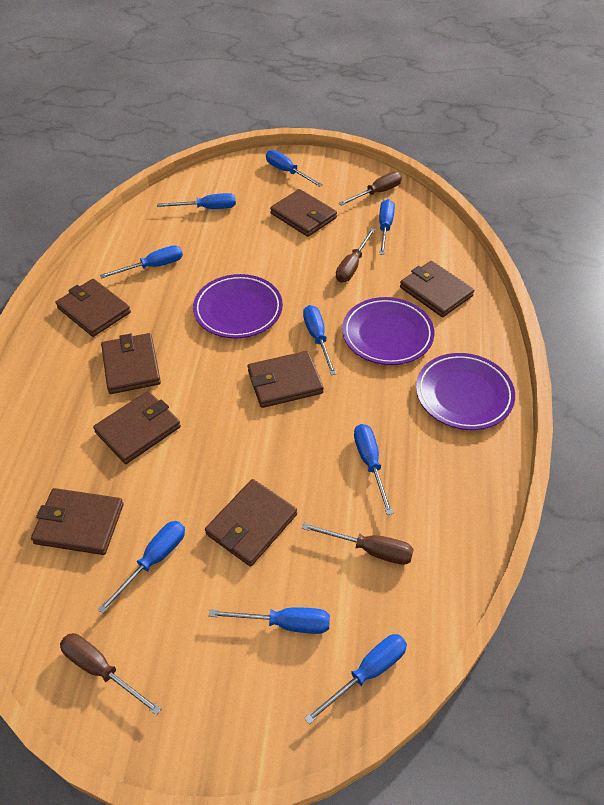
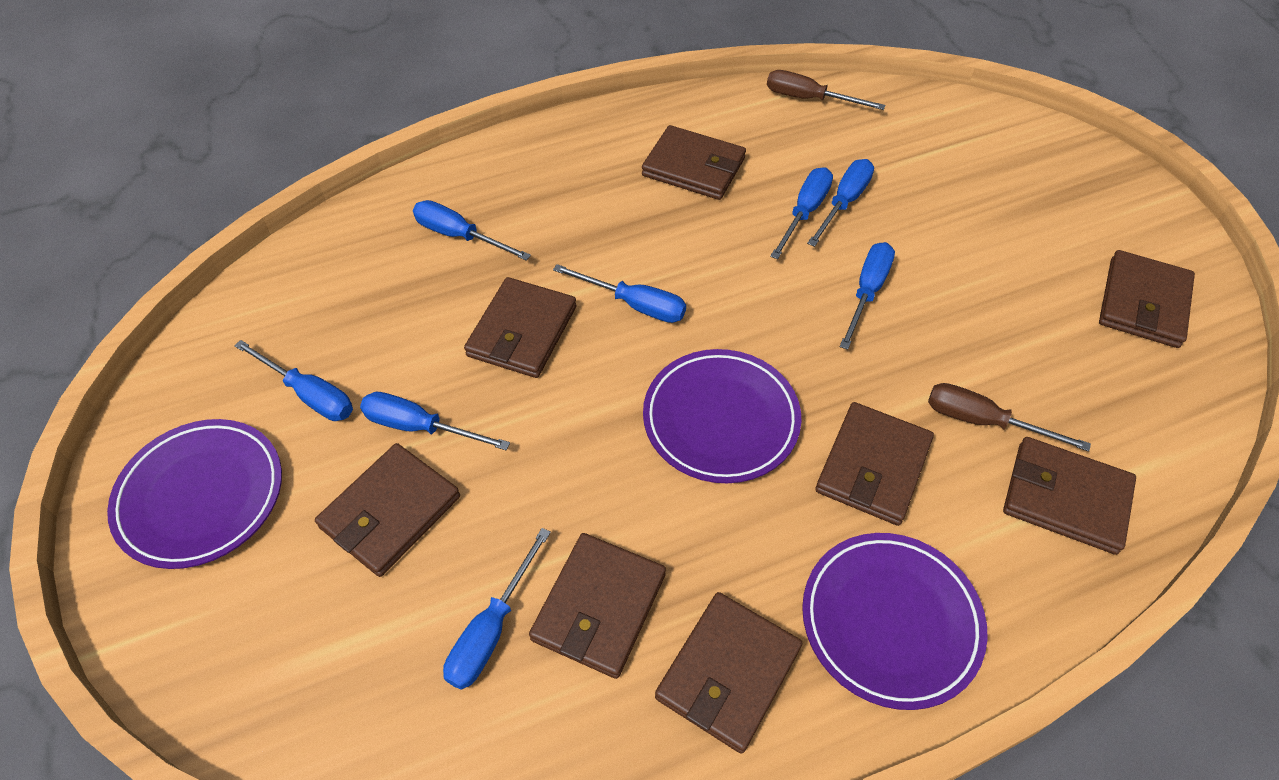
blue screwdriver: 9 -> 8
brown screwdriver: 4 -> 2

